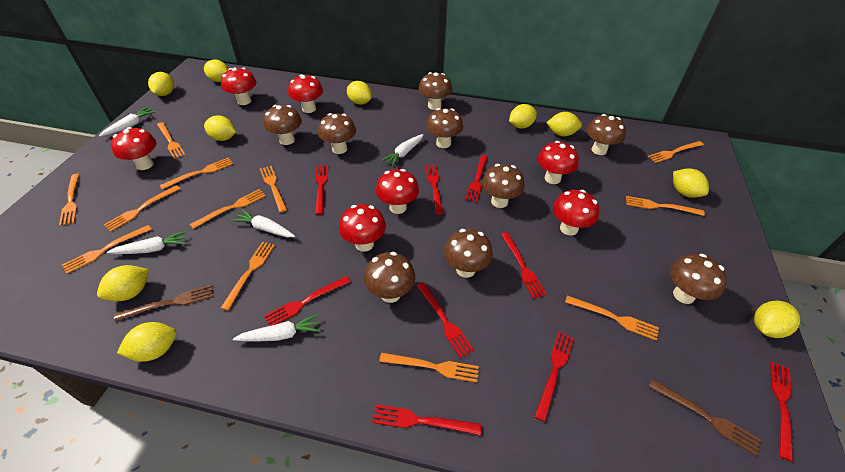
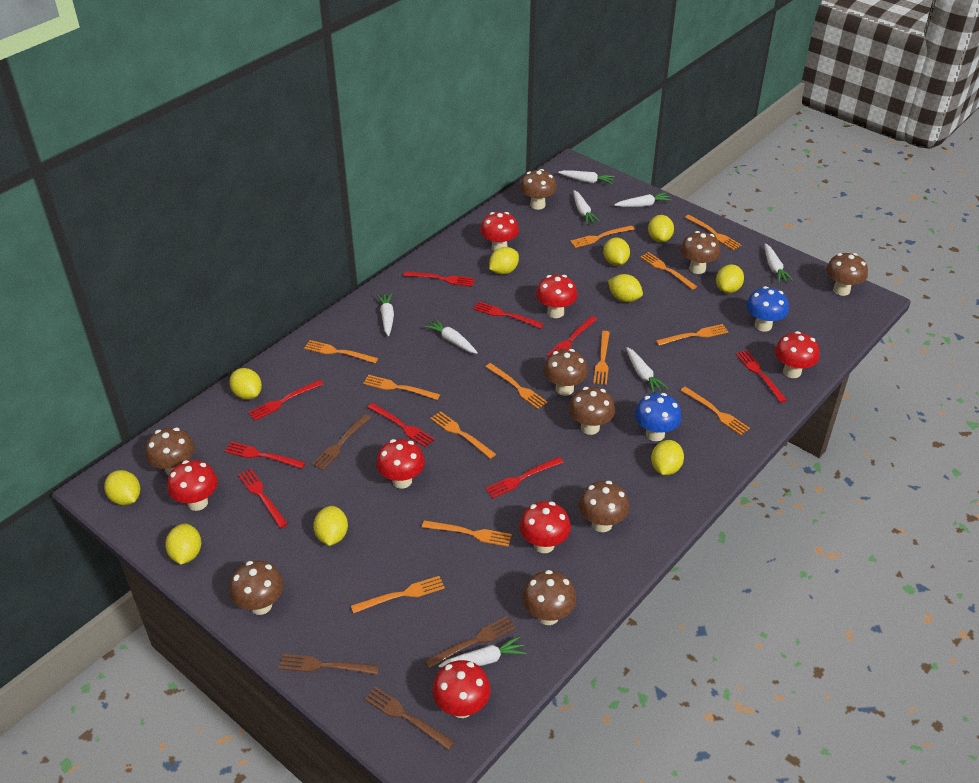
blue mushroom: 0 -> 2
brown fork: 2 -> 4
white carrot: 5 -> 8

